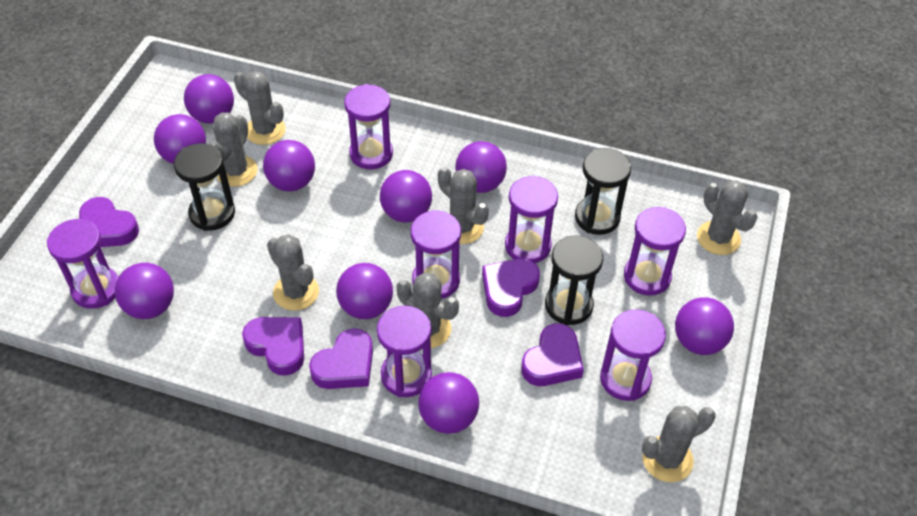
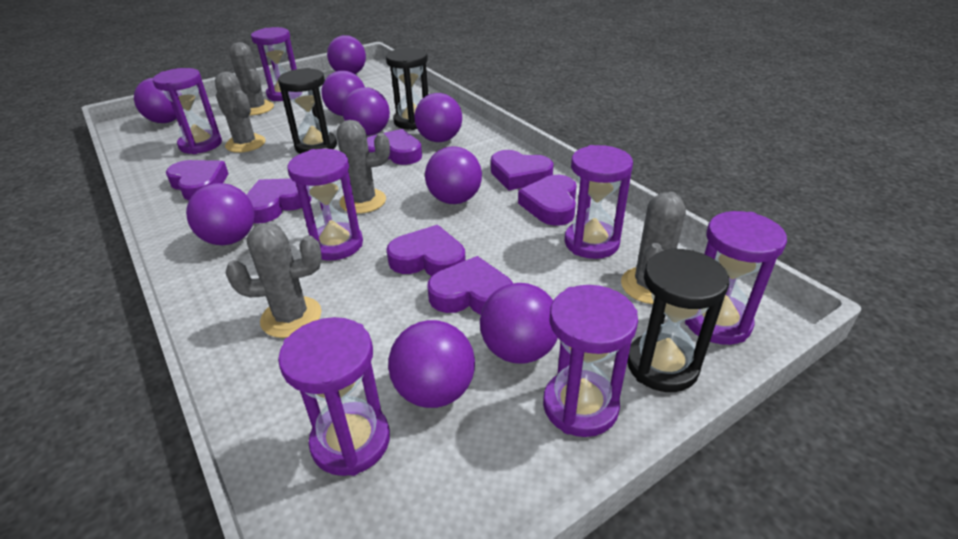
grey cactus: 7 -> 5
purple heart: 5 -> 7

